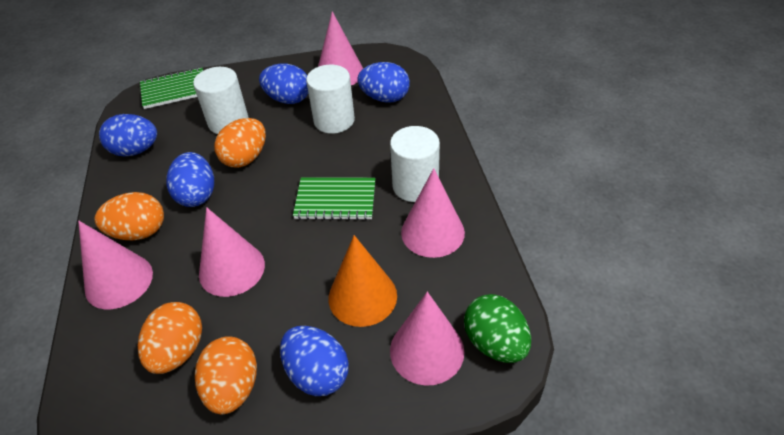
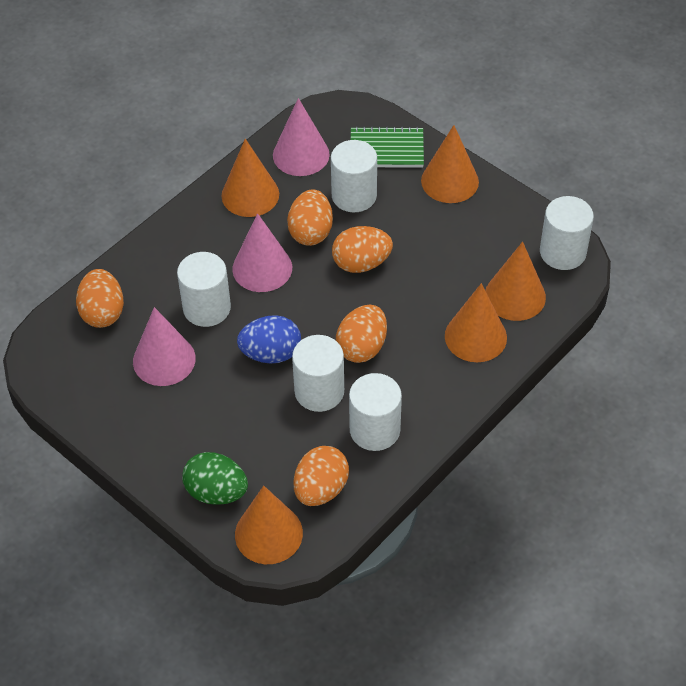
blue egg: 5 -> 1
green notebook: 2 -> 1
orange cone: 1 -> 5
orange egg: 4 -> 5
pink cone: 5 -> 3
white cylinder: 3 -> 5

